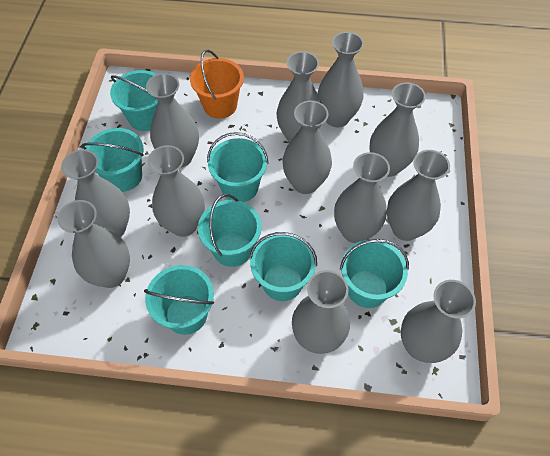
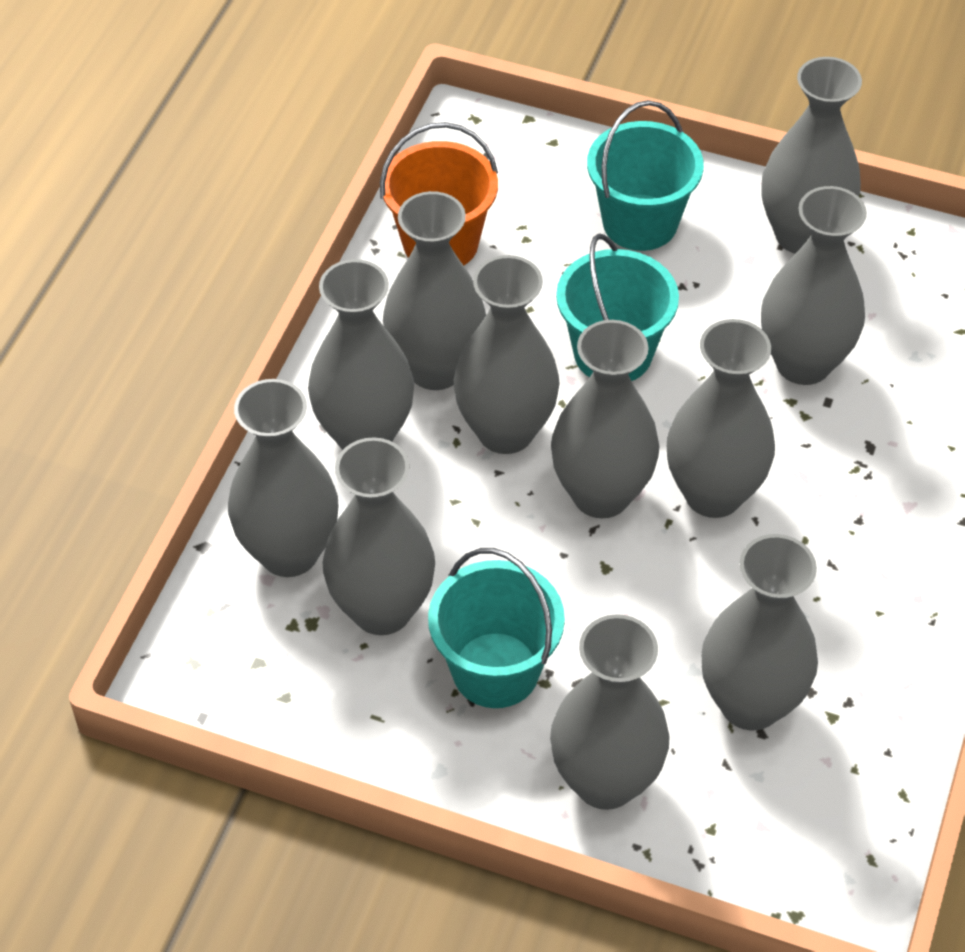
grey vase: 12 -> 11
turquoise bucket: 7 -> 3

